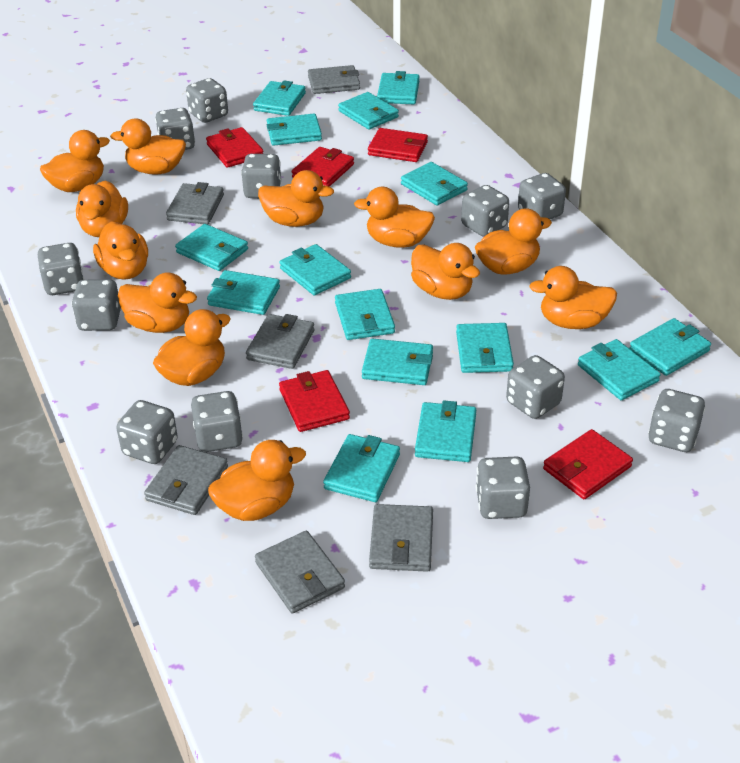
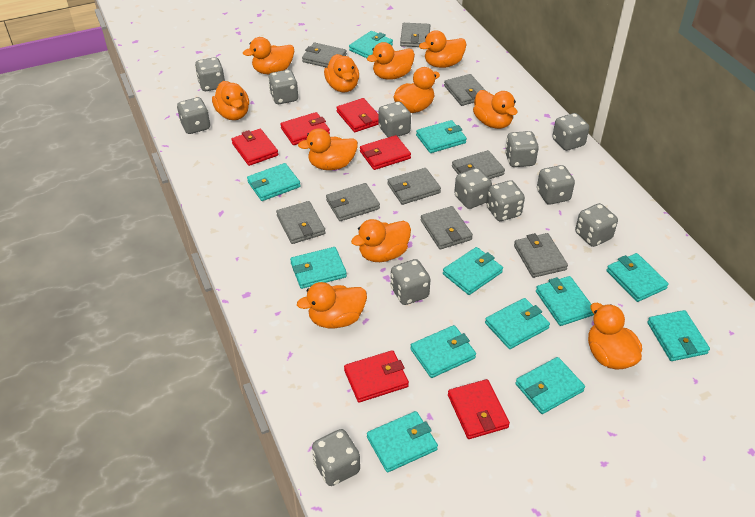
grey wallet: 6 -> 9
orange duck: 12 -> 11
red wallet: 5 -> 6
turquoise wallet: 15 -> 12

